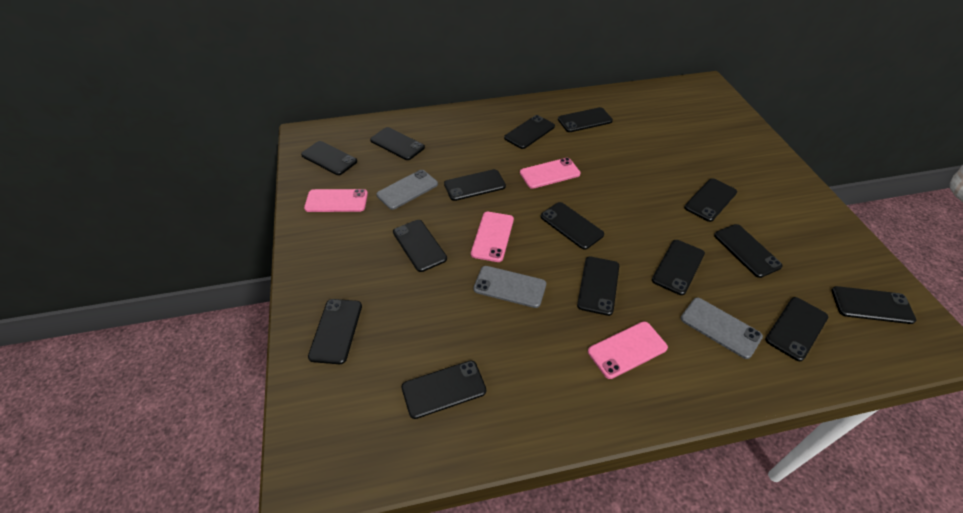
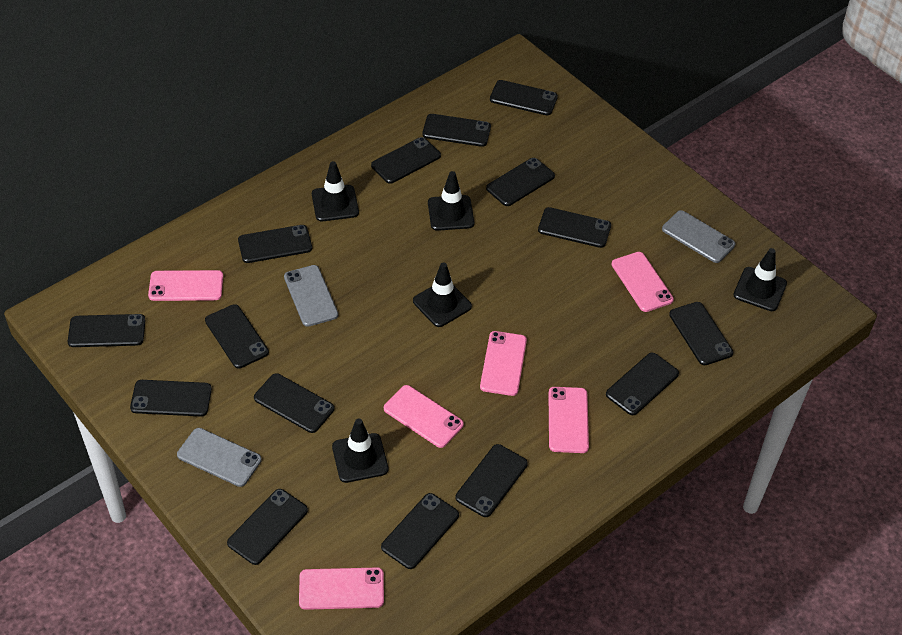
black traffic cone: 0 -> 5
pink phone: 4 -> 6

